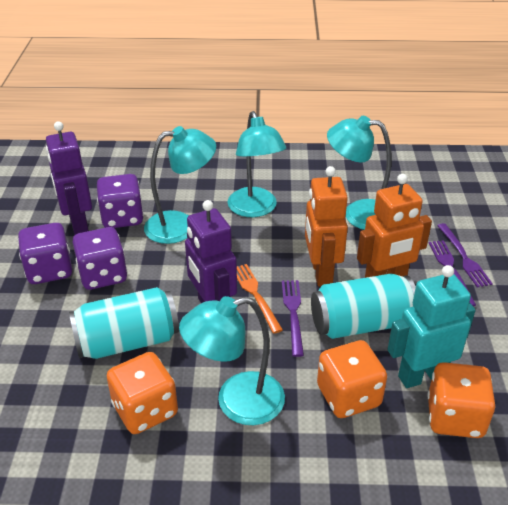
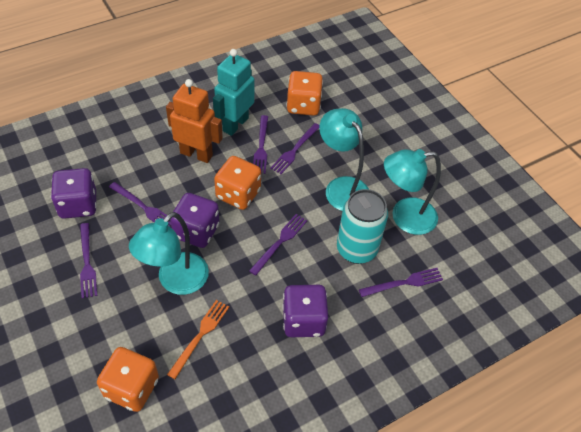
orange robot: 2 -> 1
purple fork: 3 -> 6
purple robot: 2 -> 0
turquoise can: 2 -> 1
turquoise lamp: 4 -> 3

